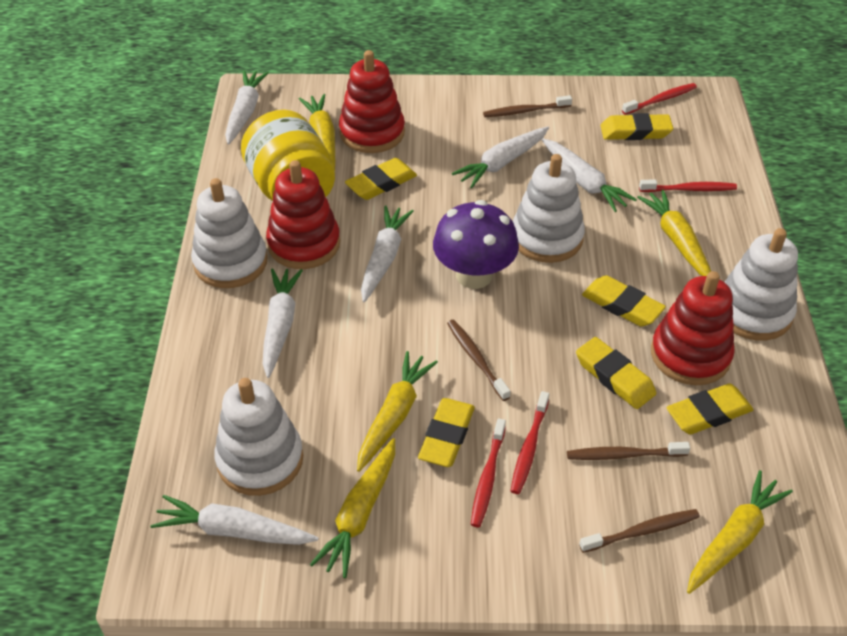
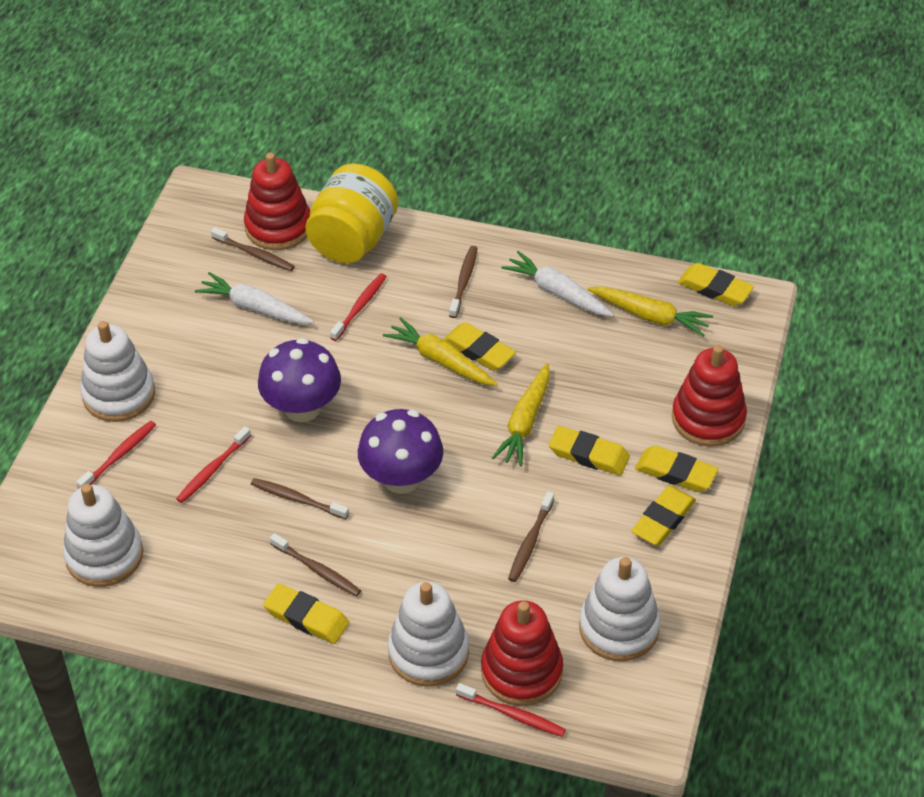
brown toothbrush: 4 -> 5
purple mushroom: 1 -> 2
white carrot: 6 -> 2
yellow carrot: 5 -> 3

